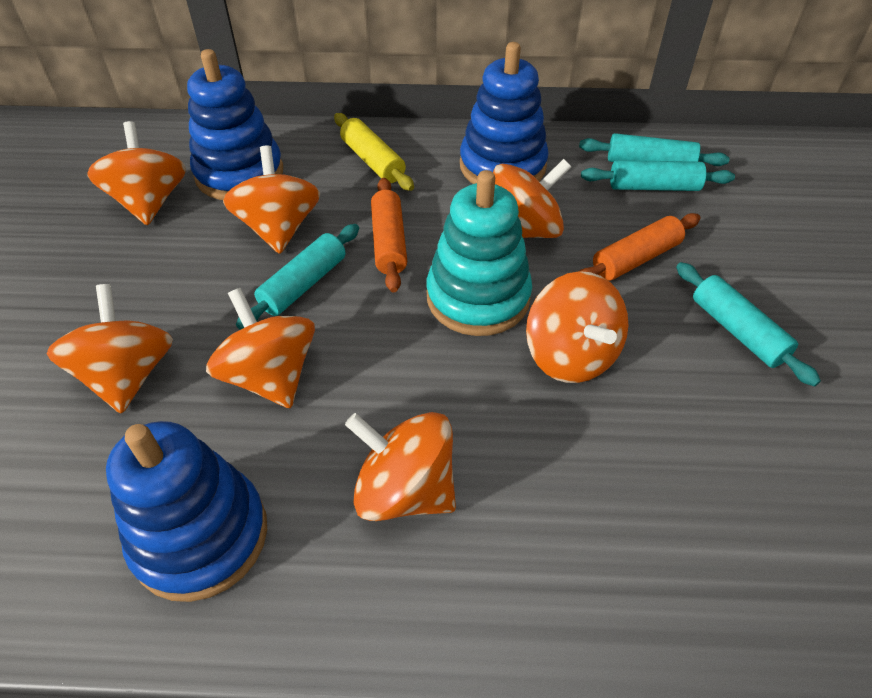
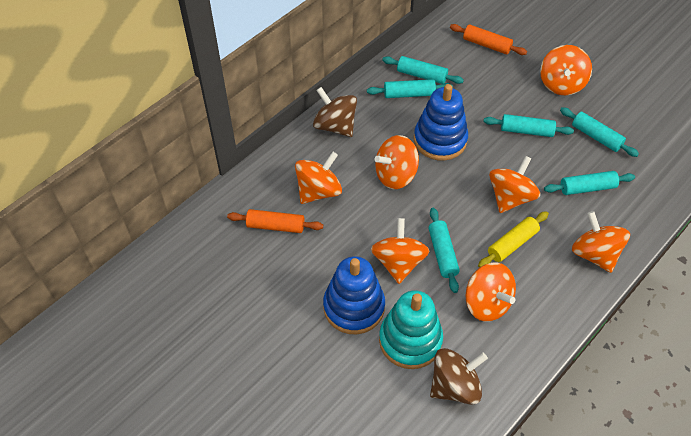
blue stacking toy: 3 -> 2
brown spinning top: 0 -> 2
turquoise rolling pin: 4 -> 6

